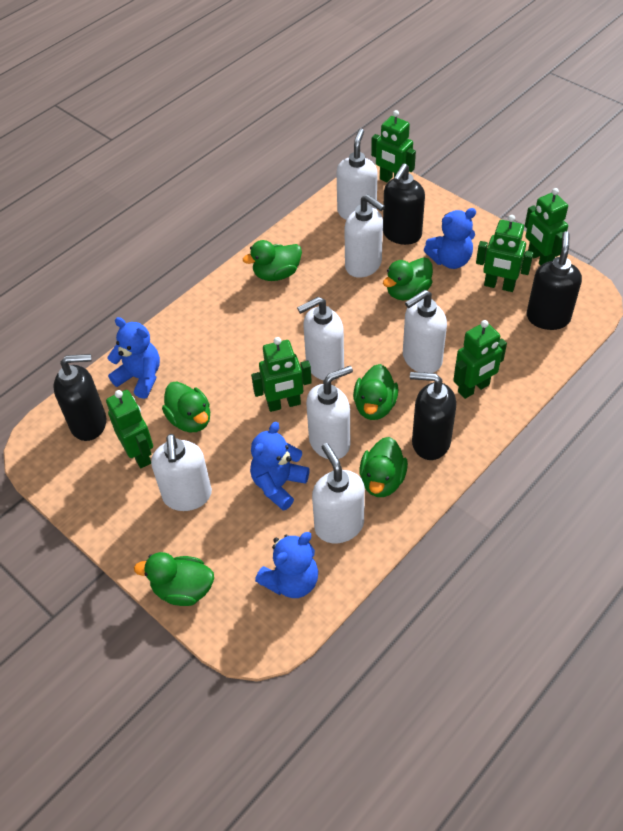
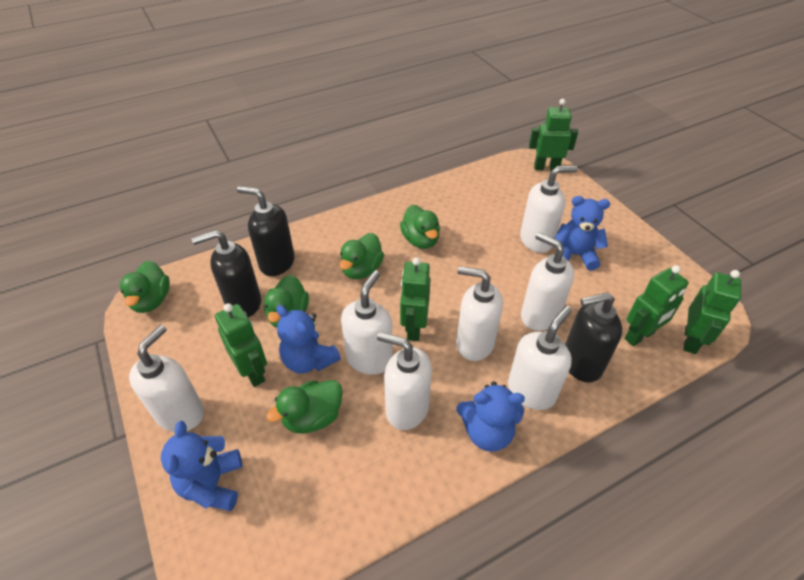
black soap dispenser: 4 -> 3
green duck: 6 -> 5
green robot: 6 -> 5

